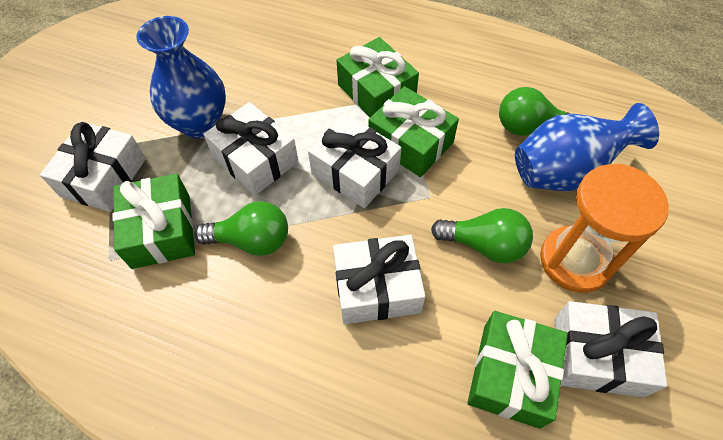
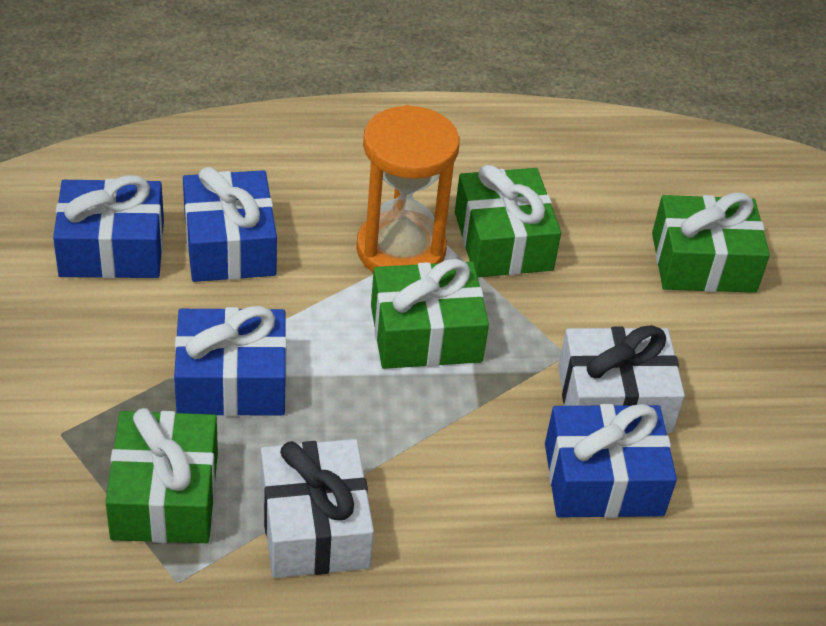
blue gift: 0 -> 4
blue vase: 2 -> 0
green light bulb: 3 -> 0
white gift: 5 -> 2

